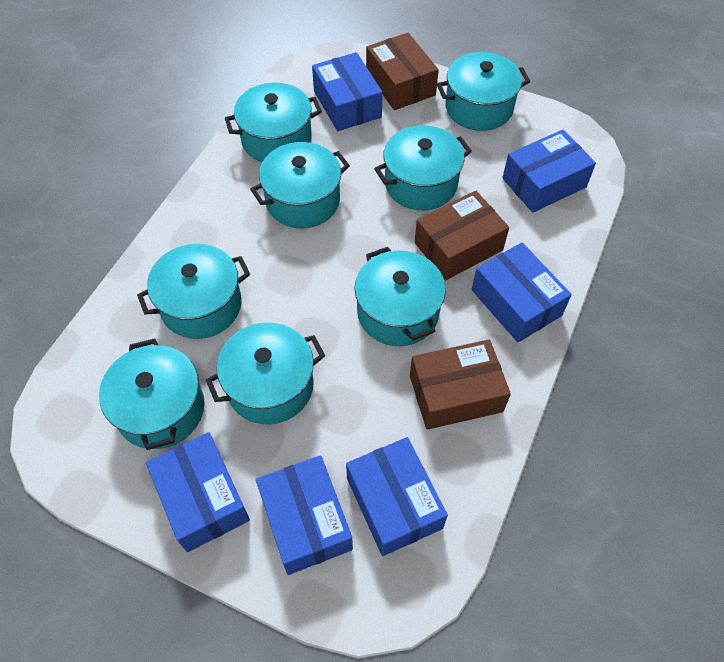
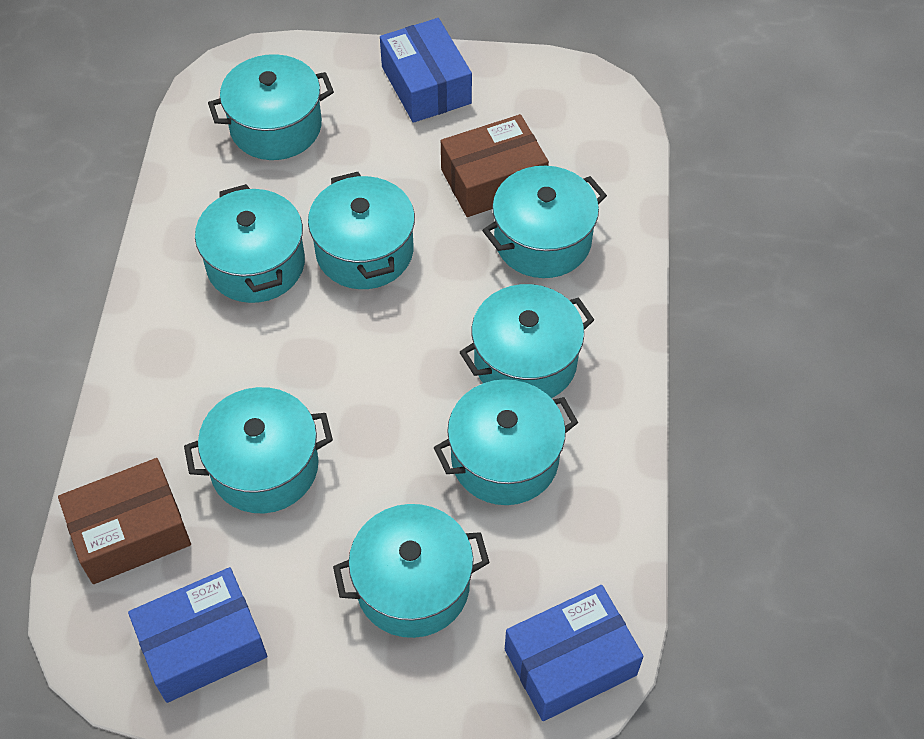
blue box: 6 -> 3
brown box: 3 -> 2

